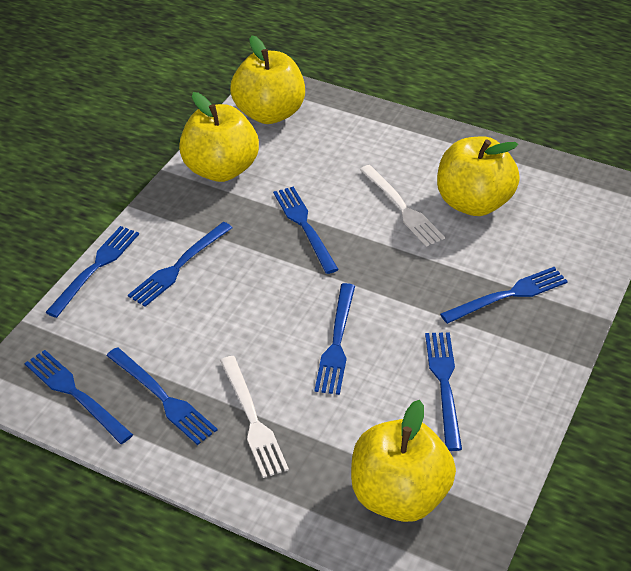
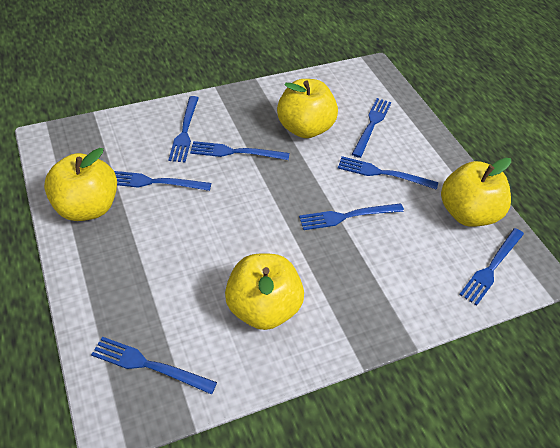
white fork: 2 -> 0

